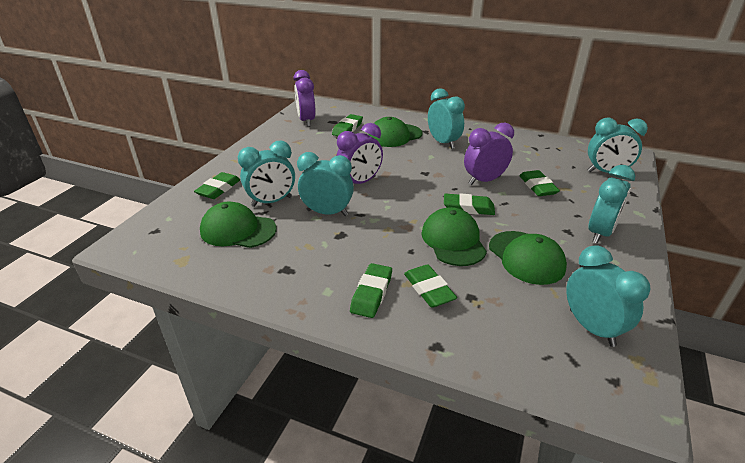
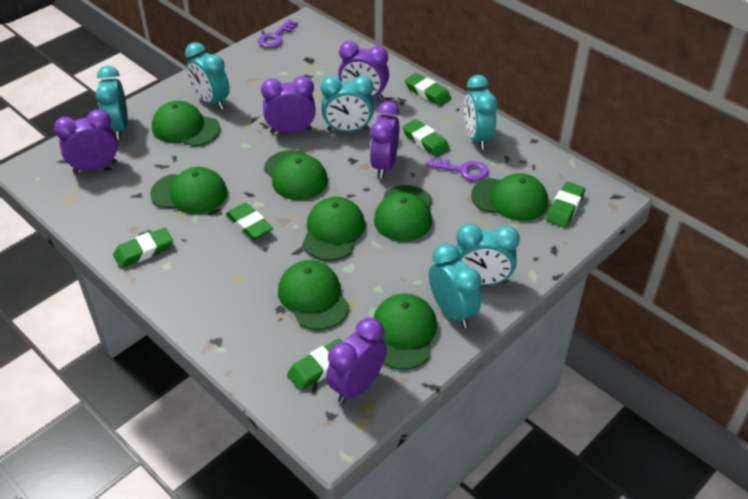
green cap: 4 -> 8
purple clock: 3 -> 5
purple key: 0 -> 2

